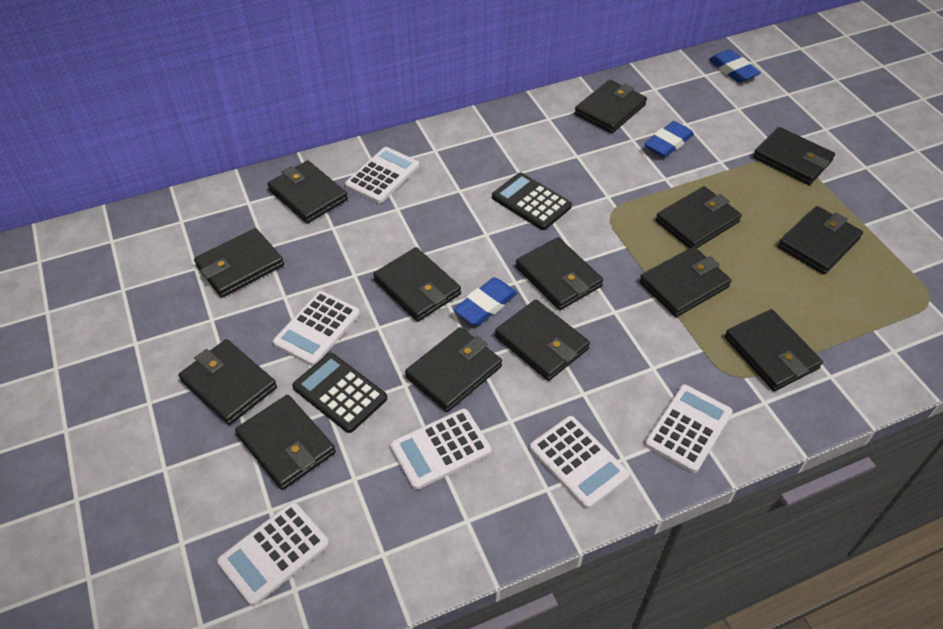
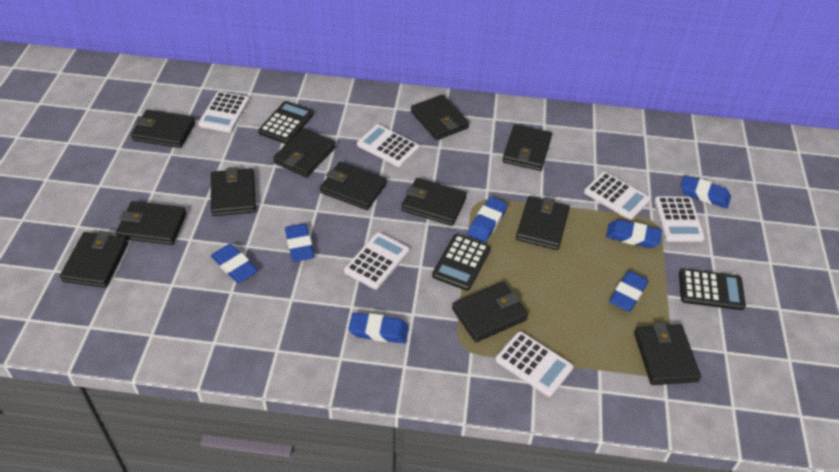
black calculator: 2 -> 3
black wallet: 14 -> 12
blue eraser: 3 -> 7

